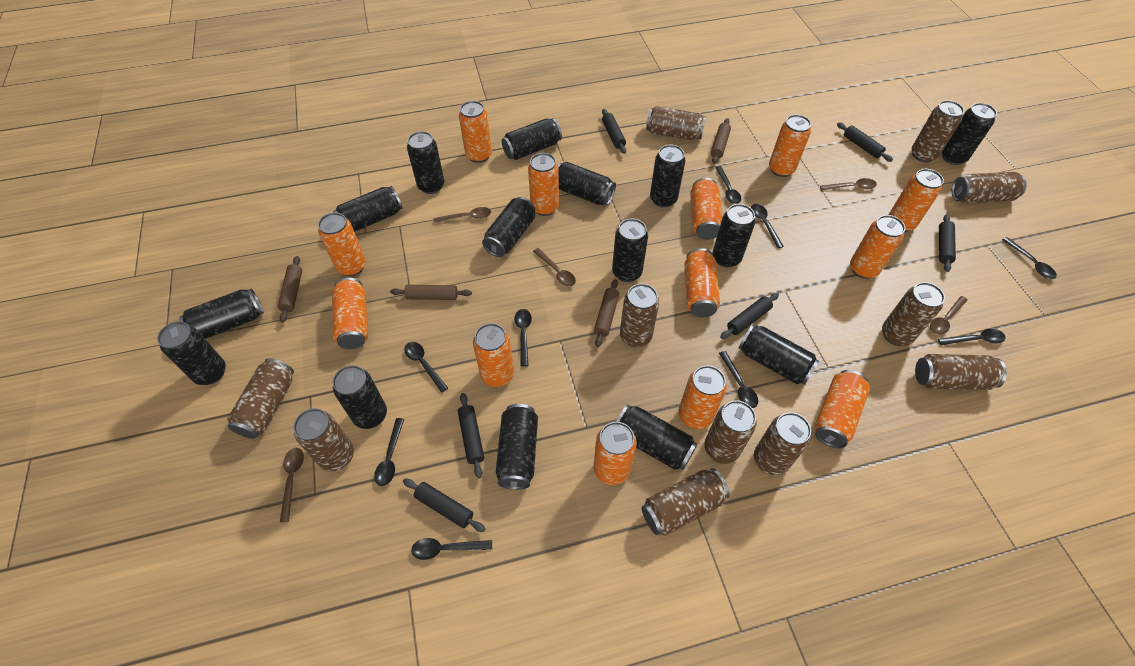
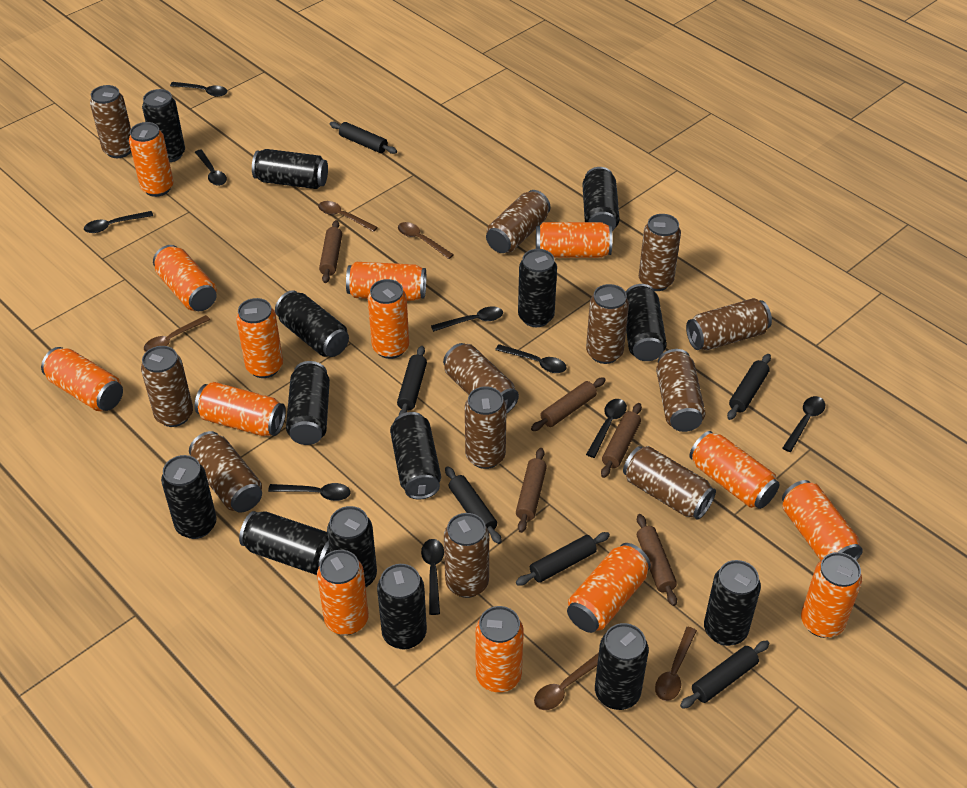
black can: 15 -> 14
brown can: 11 -> 12
brown rolling pin: 4 -> 5
orange can: 13 -> 14

